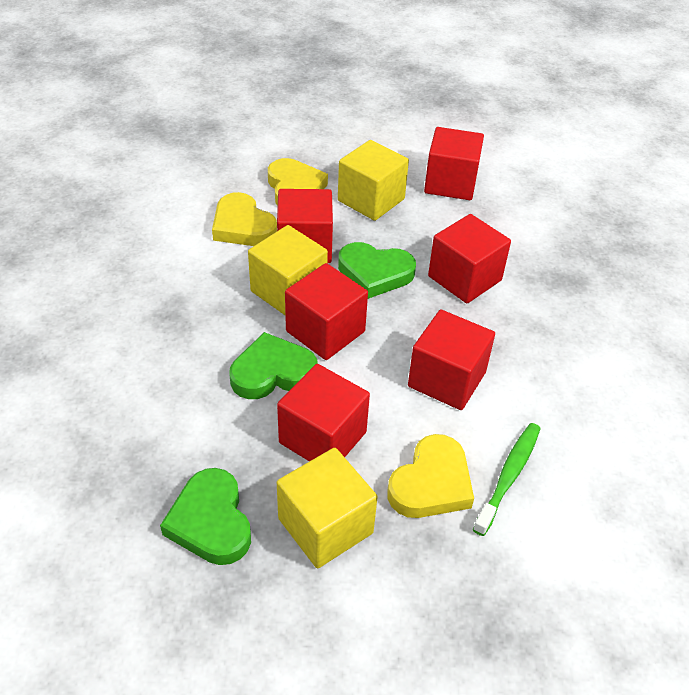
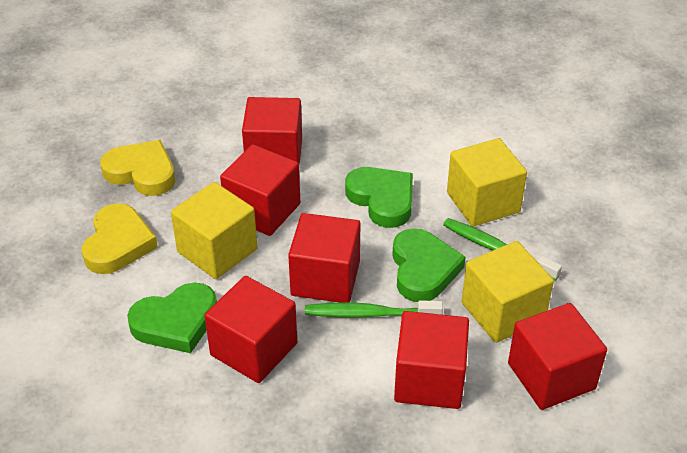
green toothbrush: 1 -> 2
yellow heart: 3 -> 2

